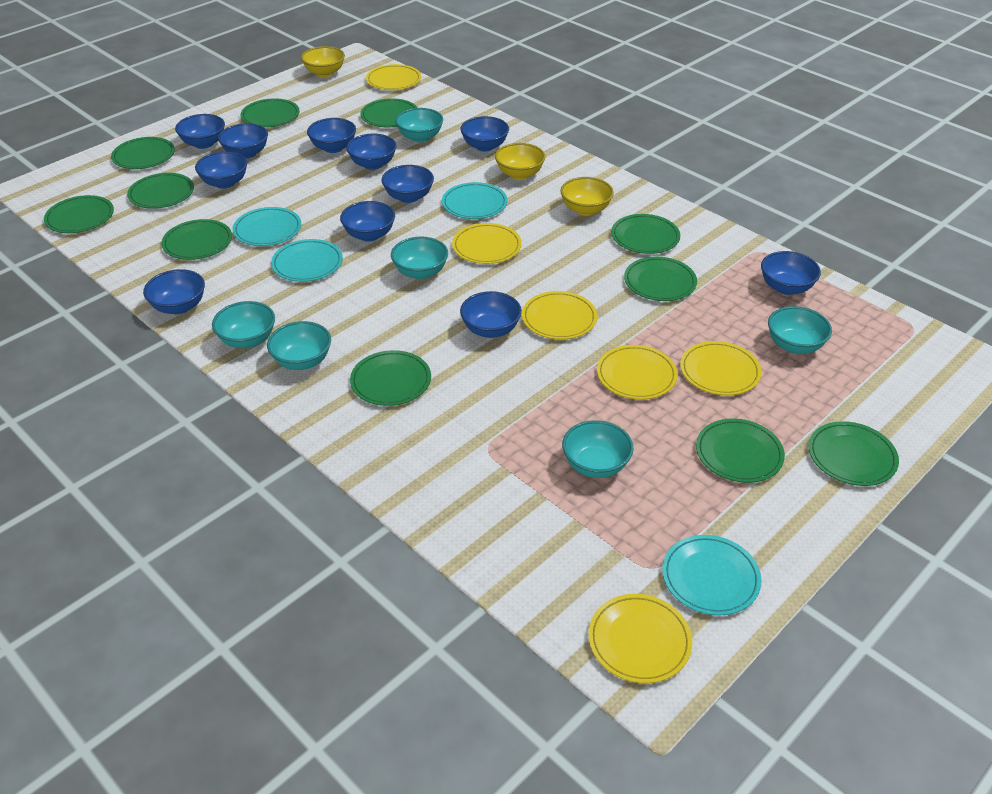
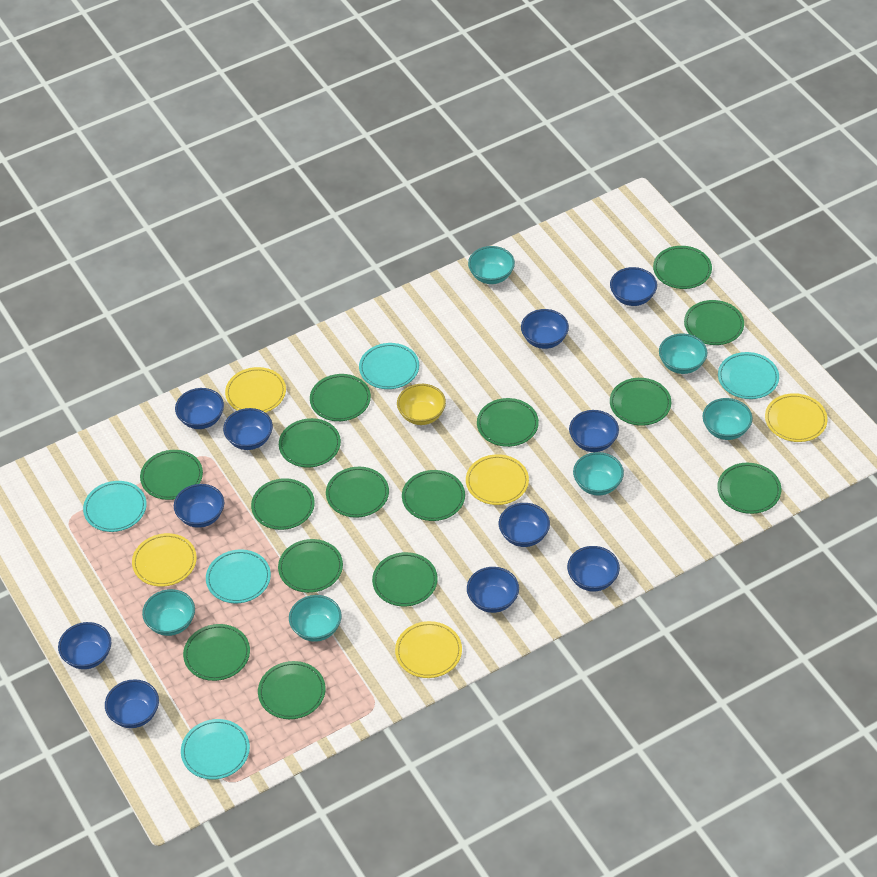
green plate: 11 -> 15
turquoise plate: 4 -> 5
yellow bowl: 3 -> 1
yellow plate: 6 -> 5

